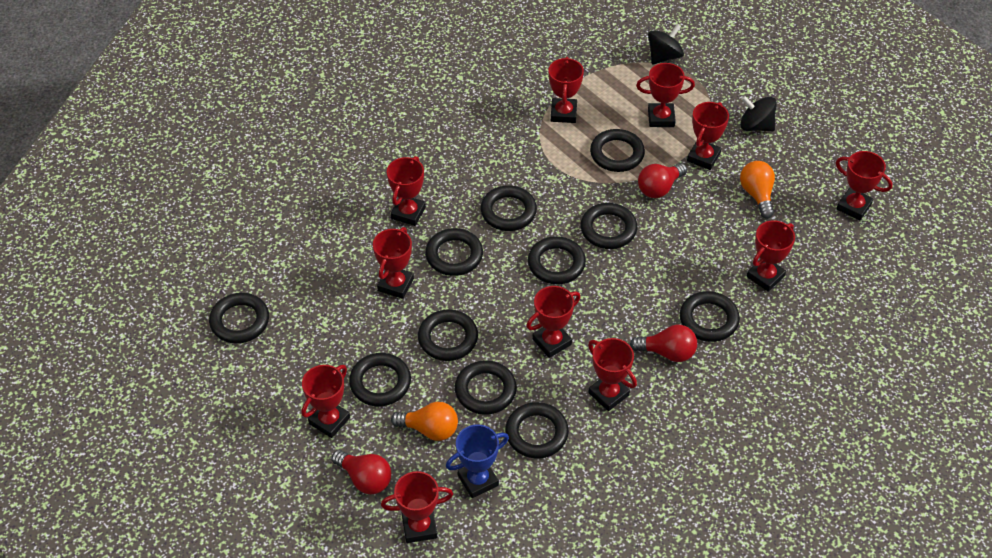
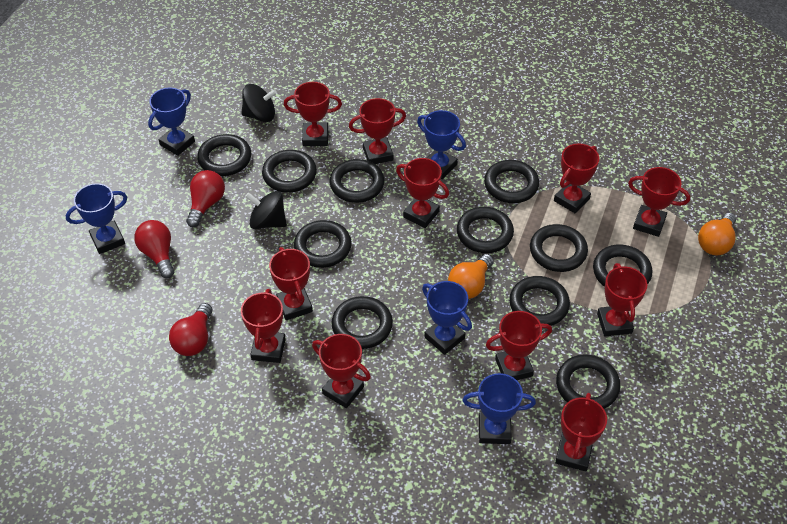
blue trophy: 1 -> 5

